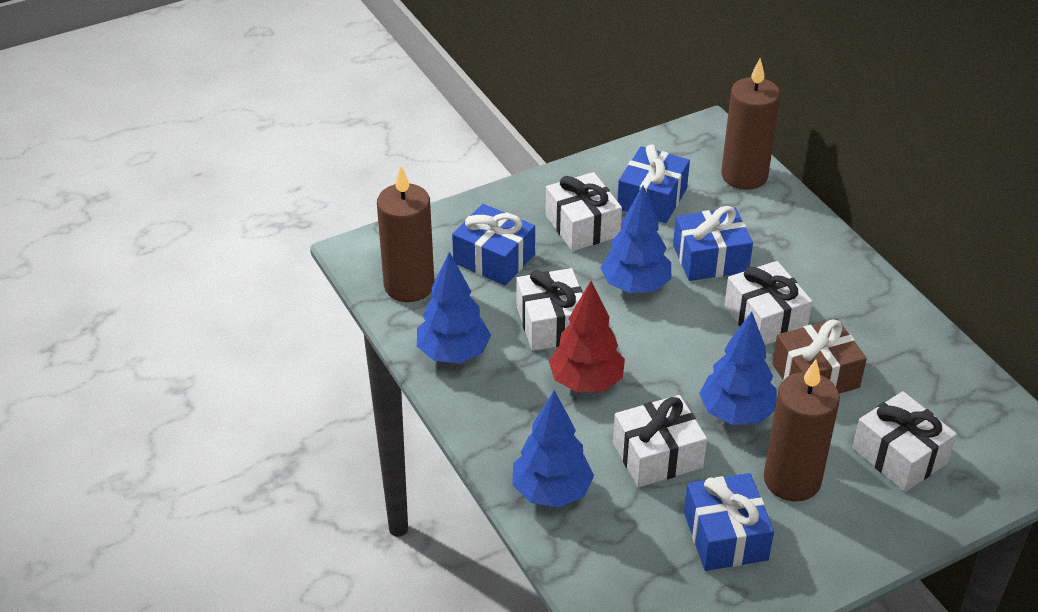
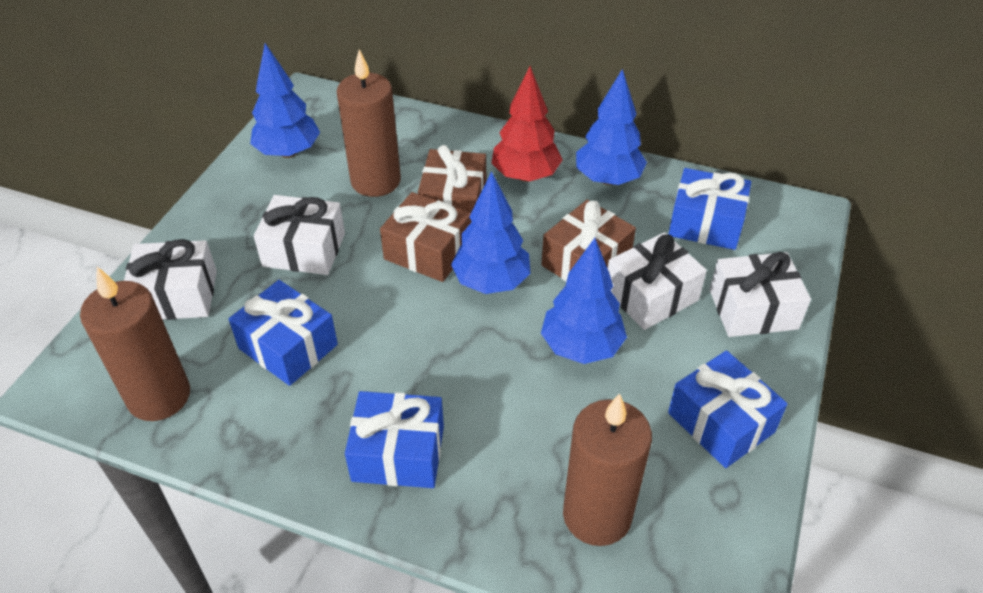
brown gift: 1 -> 3
white gift: 5 -> 4

